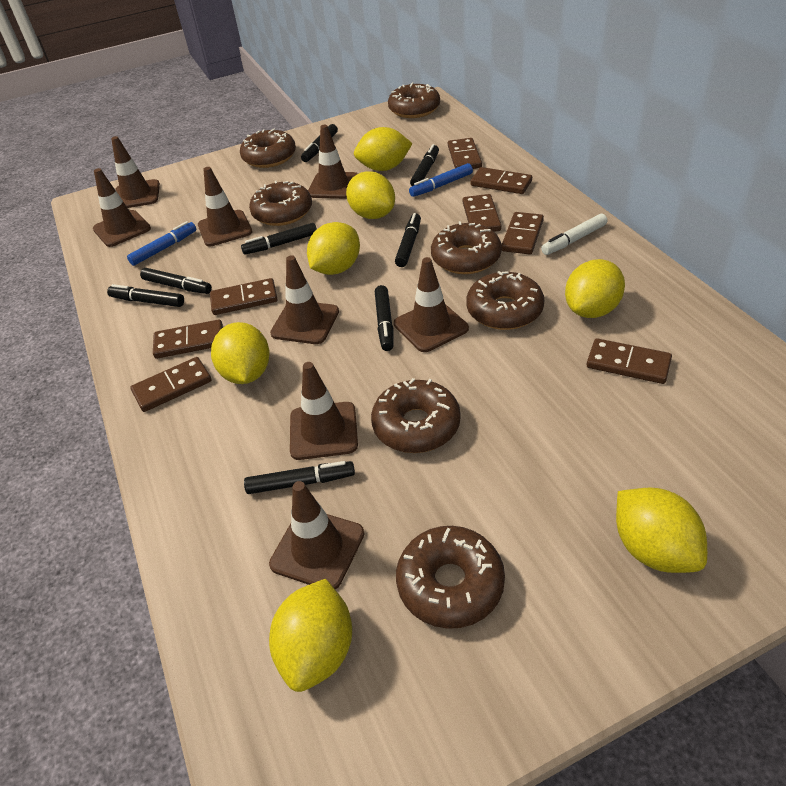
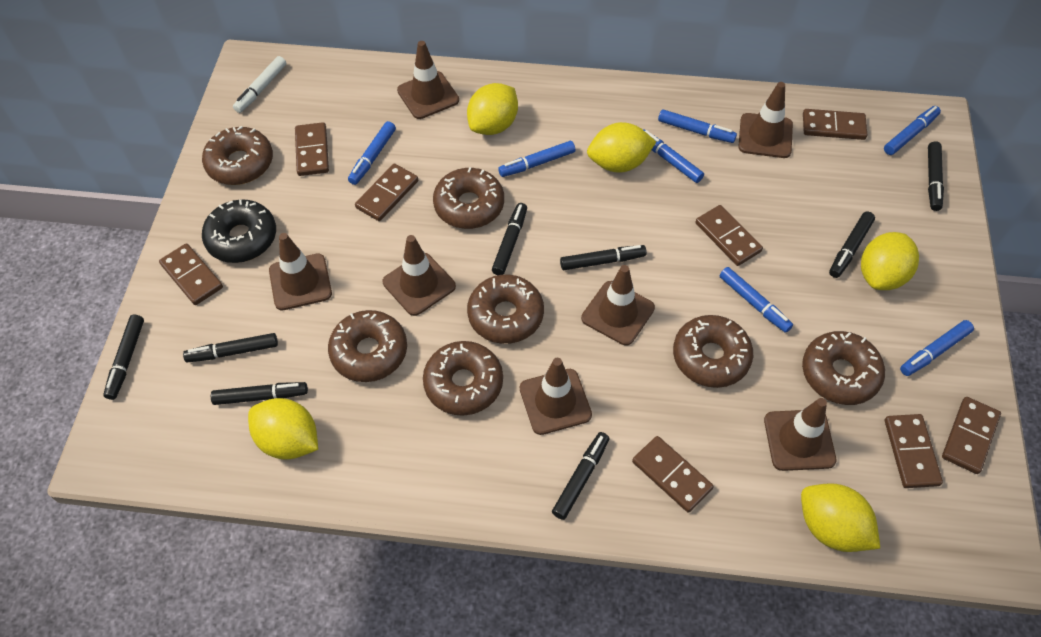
black donut: 0 -> 1
blue marker: 2 -> 7
brown traffic cone: 8 -> 7
yellow lemon: 7 -> 5

